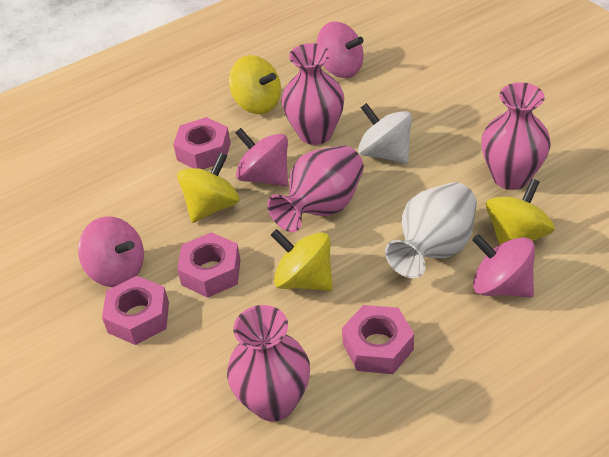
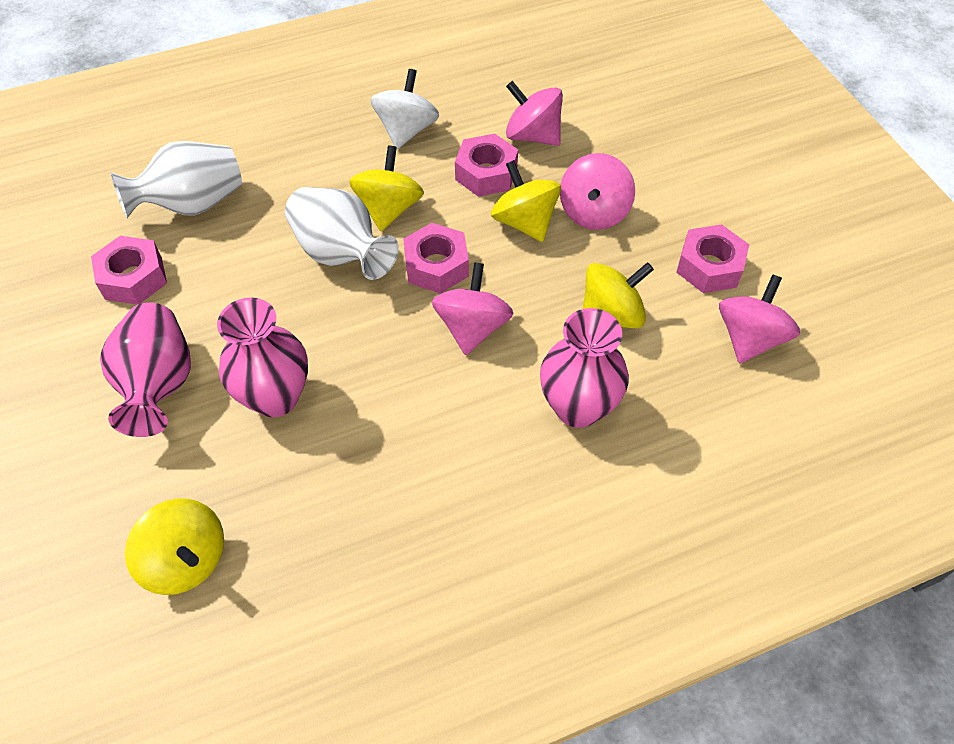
pink vase: 4 -> 3
white vase: 1 -> 2

